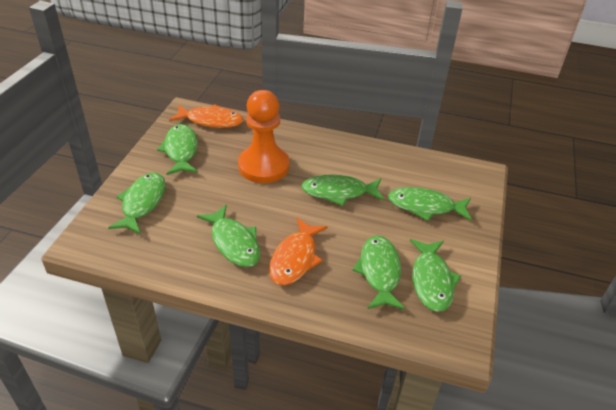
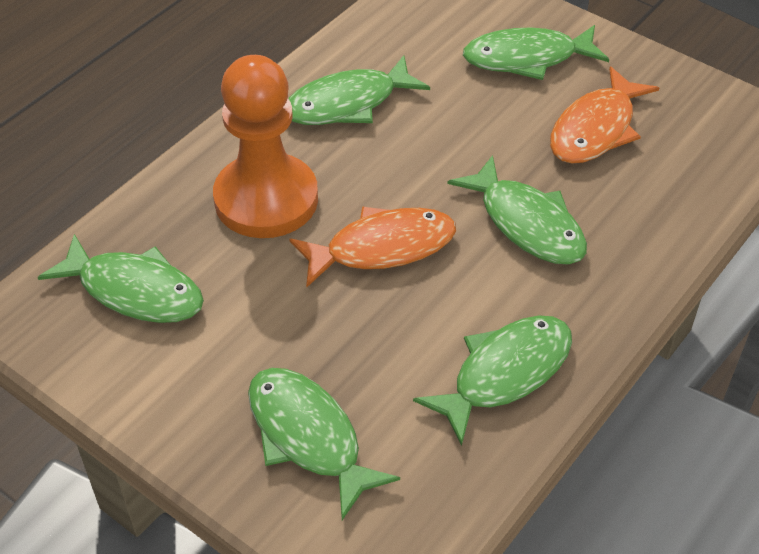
green fish: 7 -> 6

